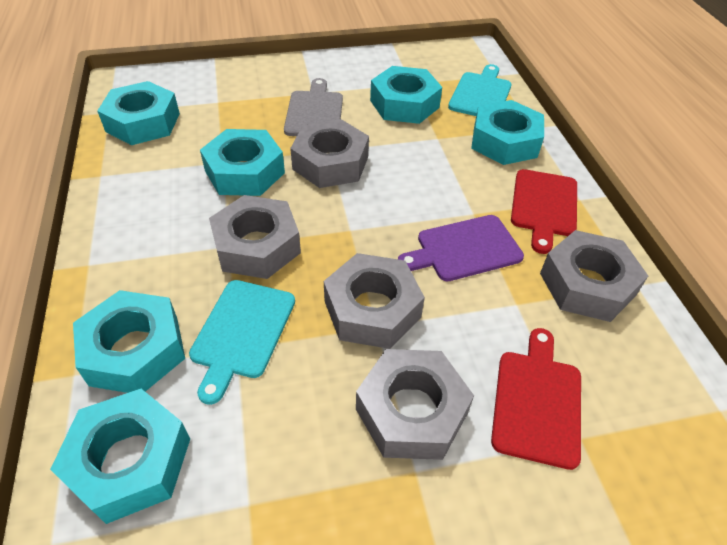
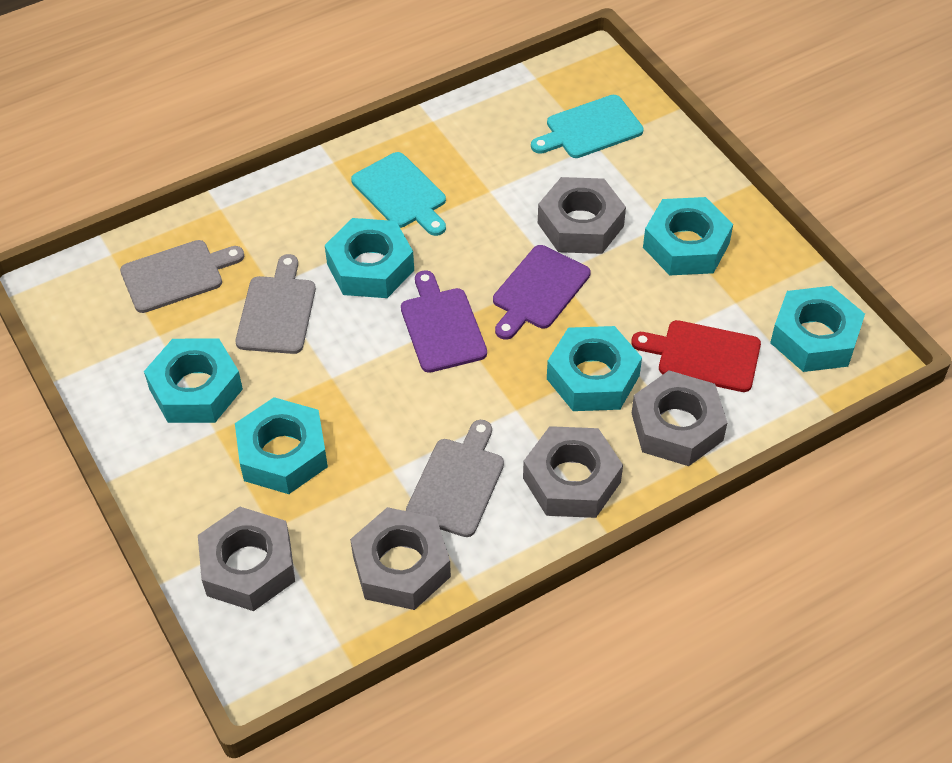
grey cutting board: 1 -> 3
purple cutting board: 1 -> 2
red cutting board: 2 -> 1

